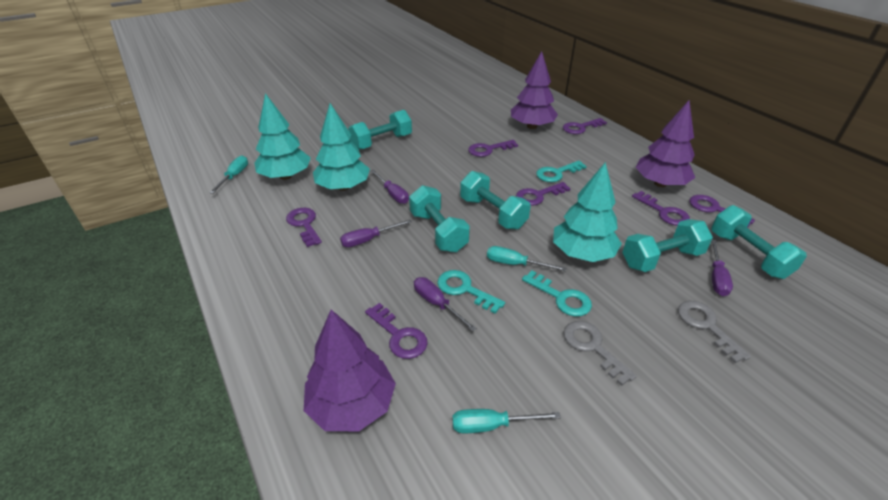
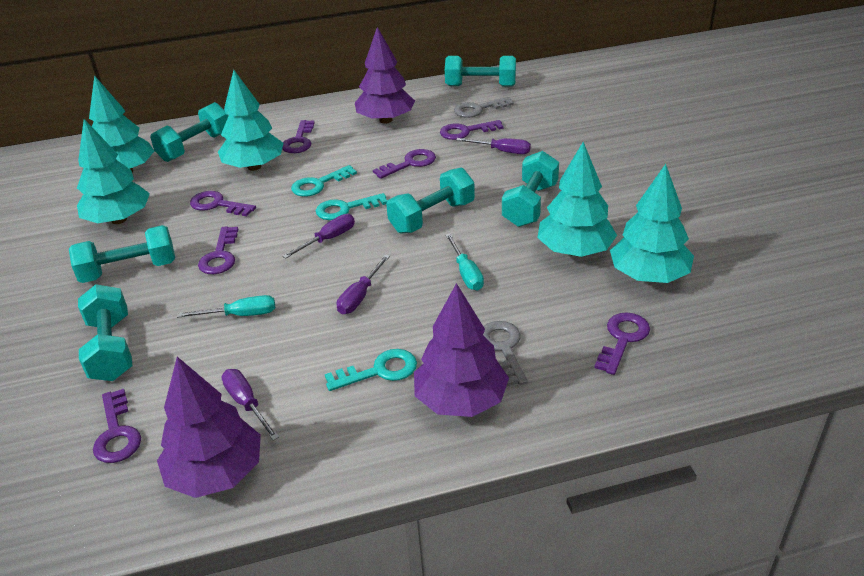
turquoise dumbbell: 5 -> 6
turquoise screwdriver: 3 -> 2
turquoise tree: 3 -> 5

